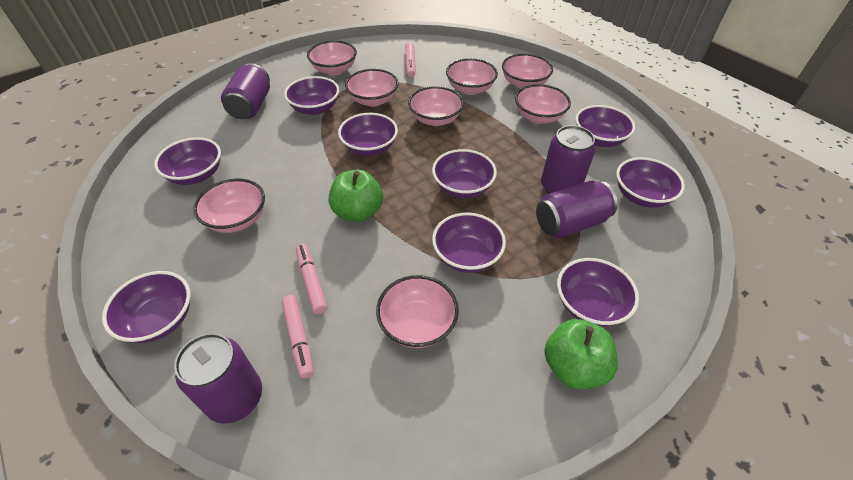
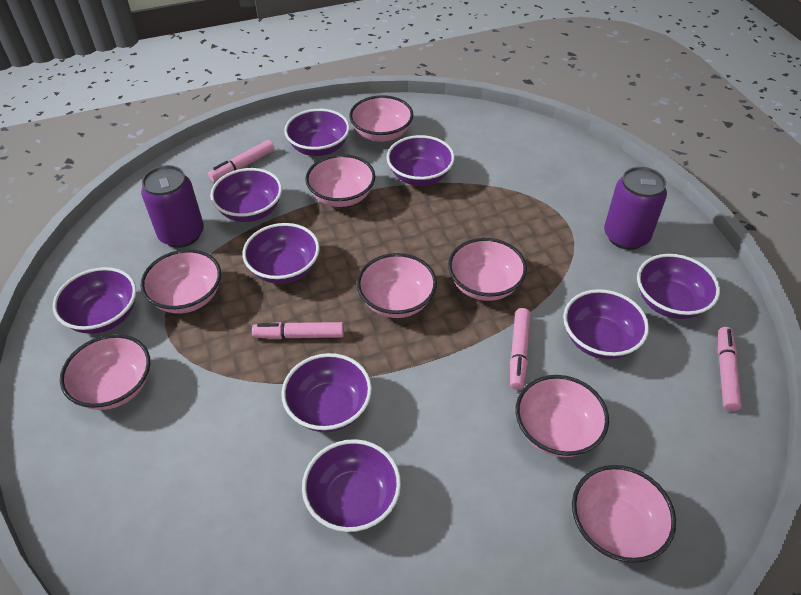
green apple: 2 -> 0
pink marker: 3 -> 4
purple can: 4 -> 2

